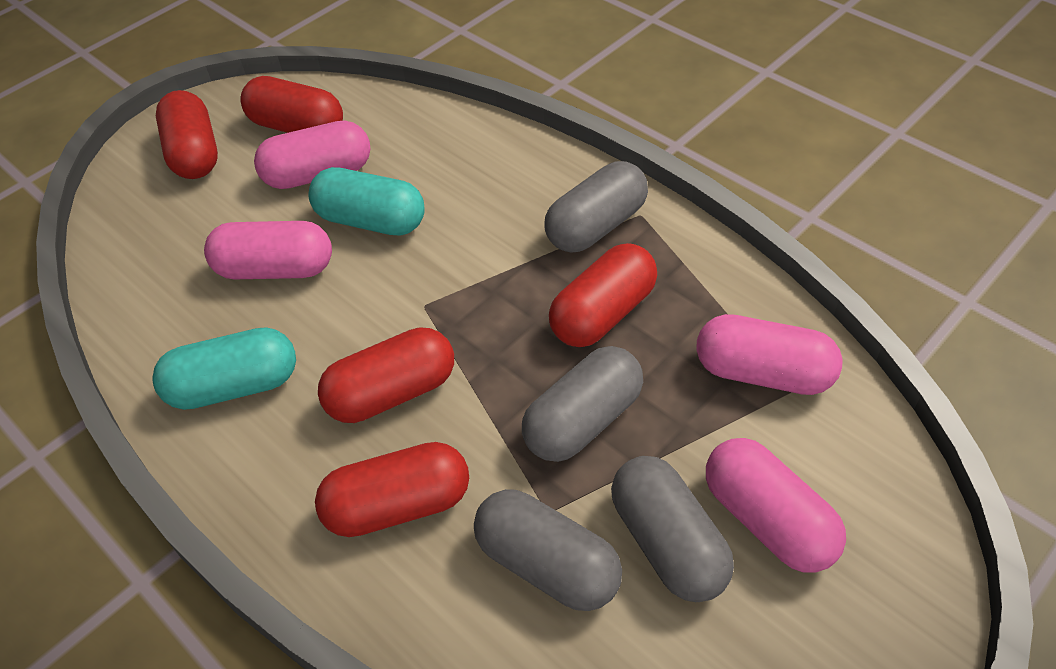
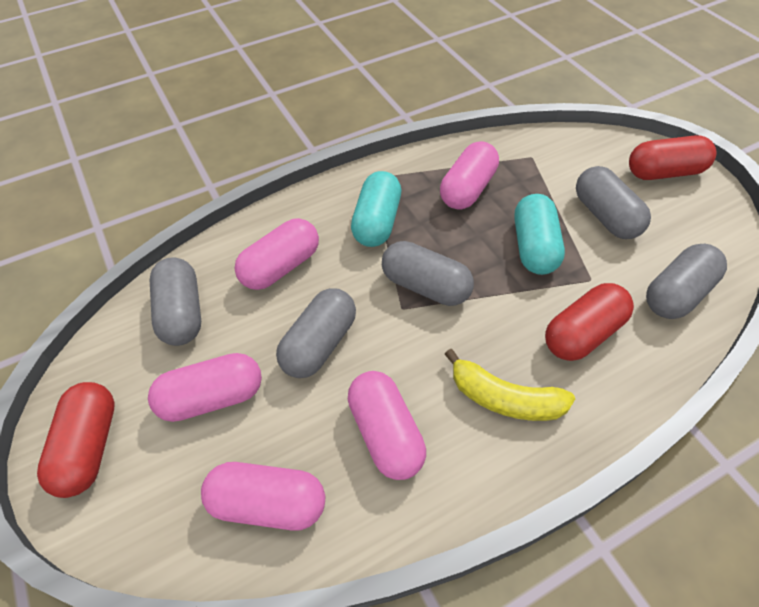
grey capsule: 4 -> 5
pink capsule: 4 -> 5
red capsule: 5 -> 3
yellow banana: 0 -> 1

